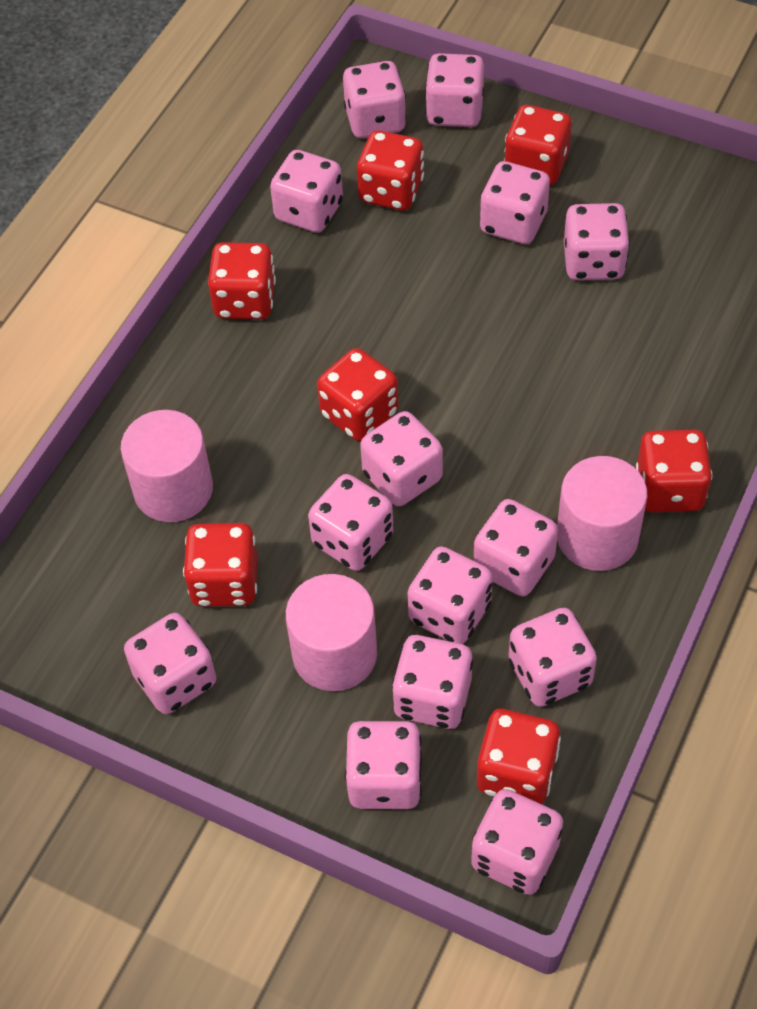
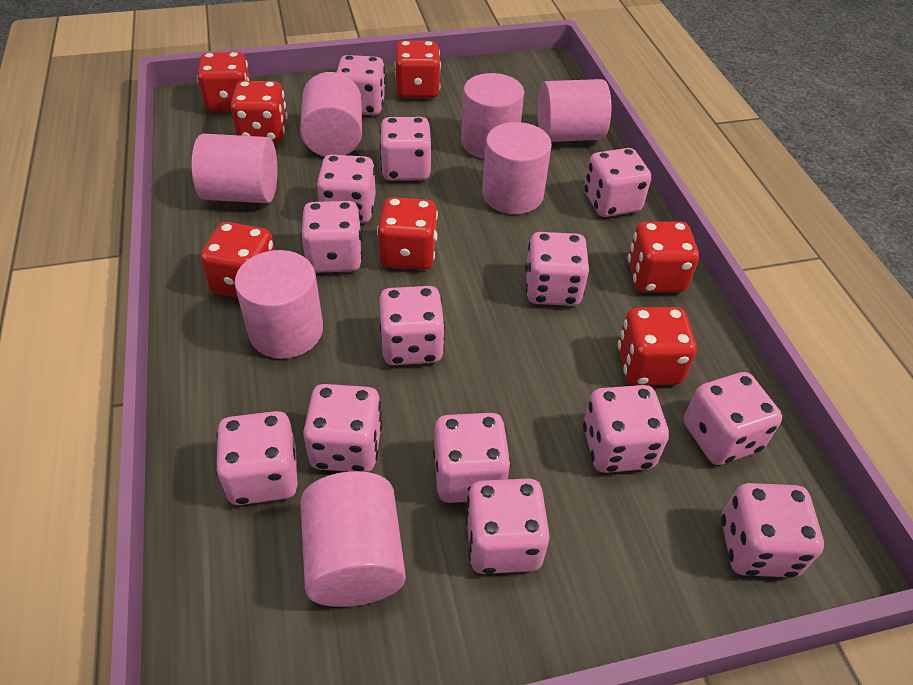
pink cylinder: 3 -> 7

